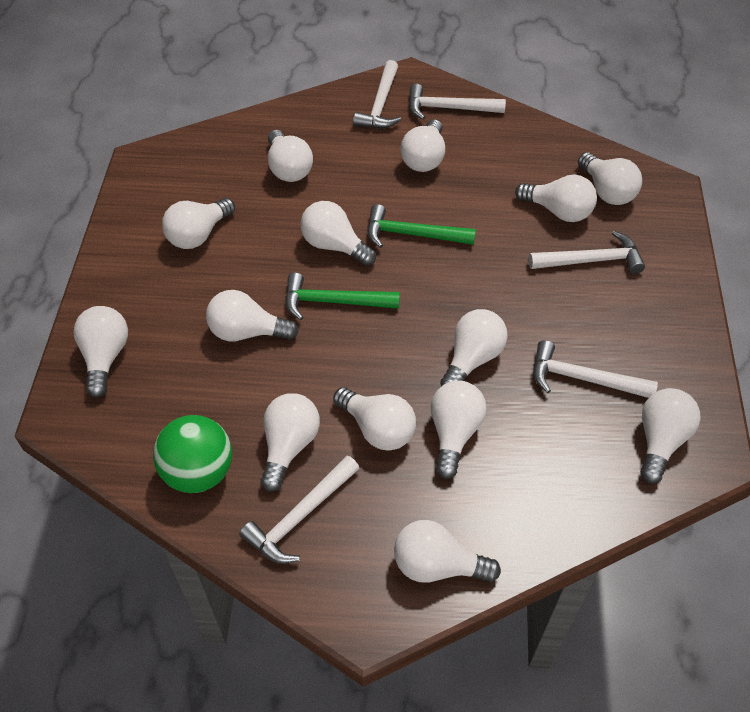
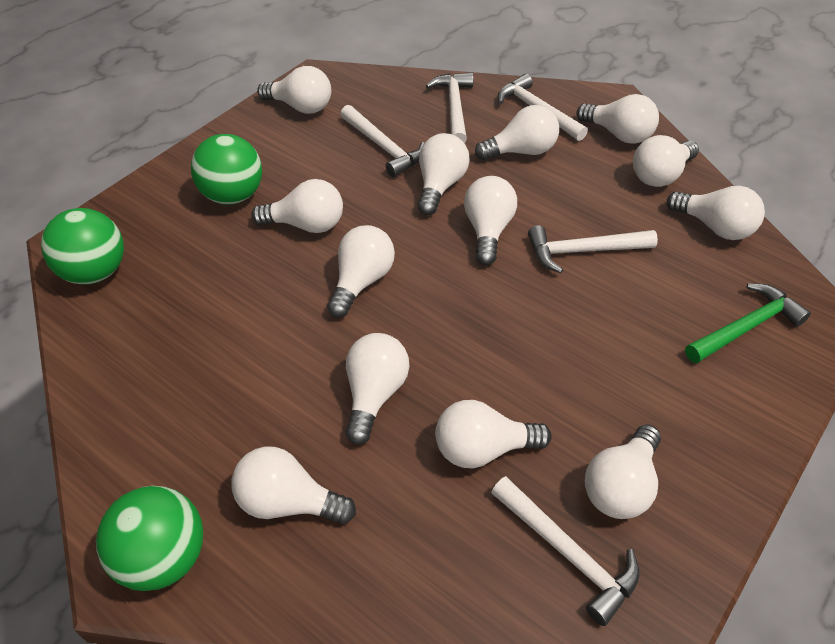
green ball: 1 -> 3
green hammer: 2 -> 1
white light bulb: 14 -> 13

